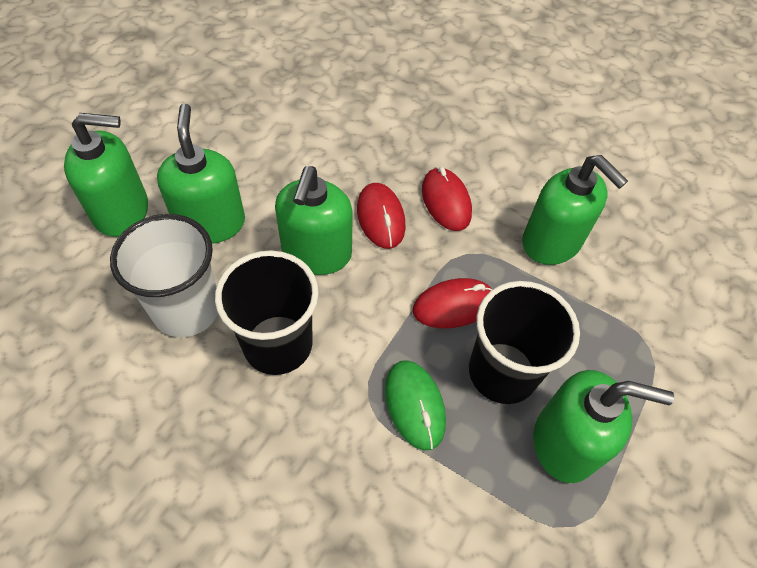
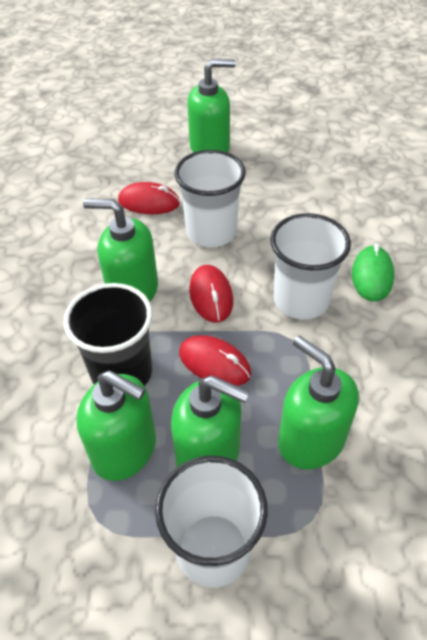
black cup: 2 -> 1
white cup: 1 -> 3

